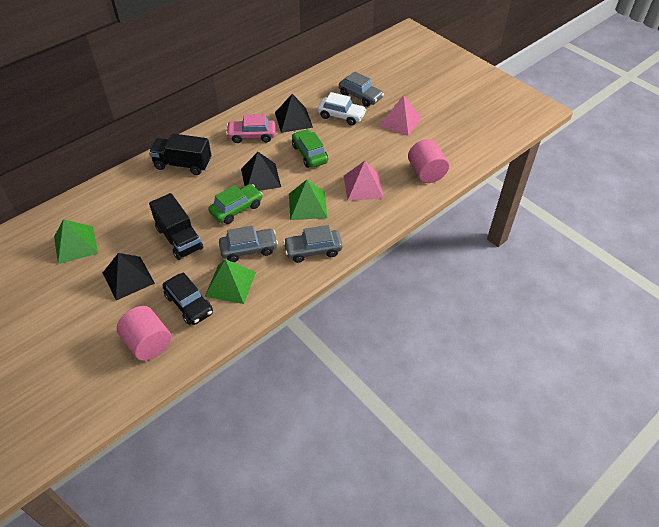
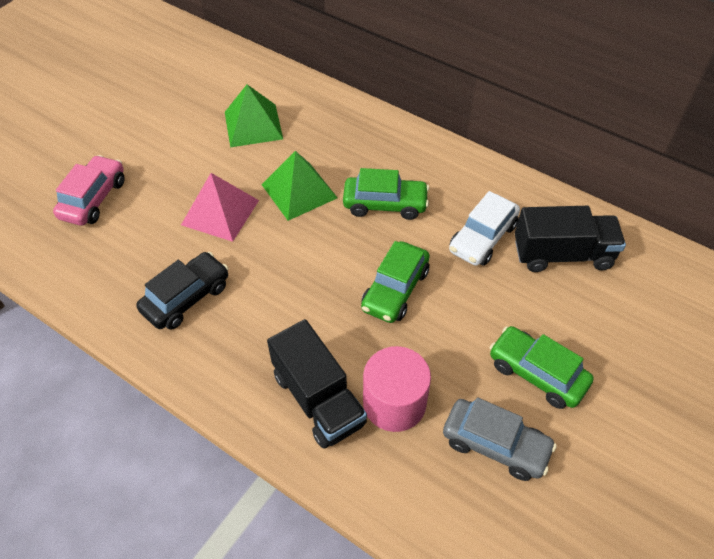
black pyramid: 3 -> 0
green car: 2 -> 3
green pyramid: 3 -> 2
grey car: 3 -> 1
pink cylinder: 2 -> 1
pink pyramid: 2 -> 1

